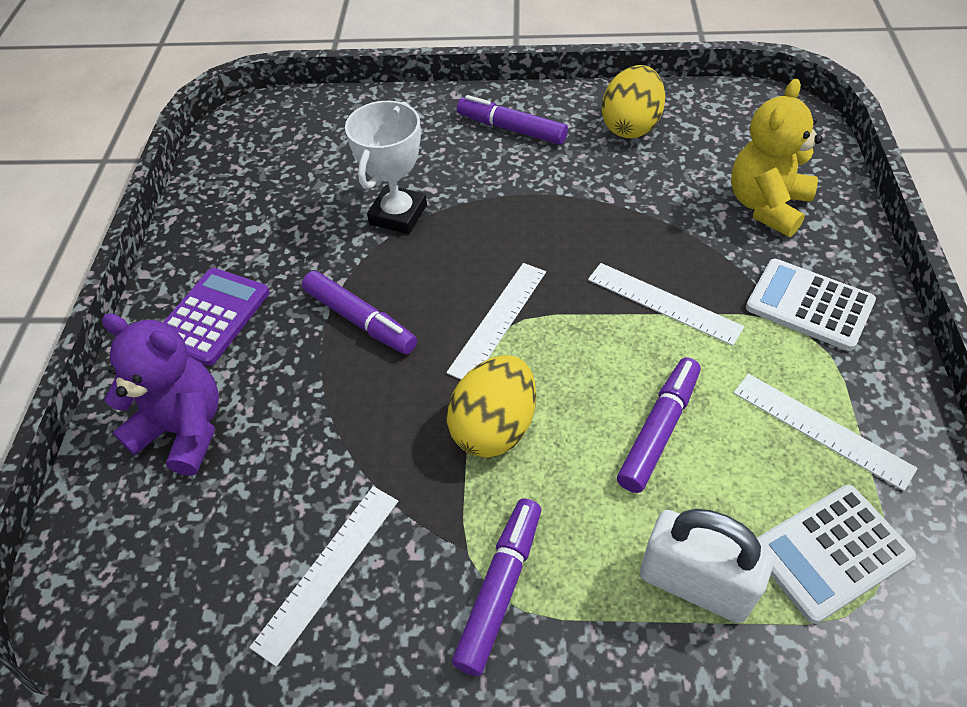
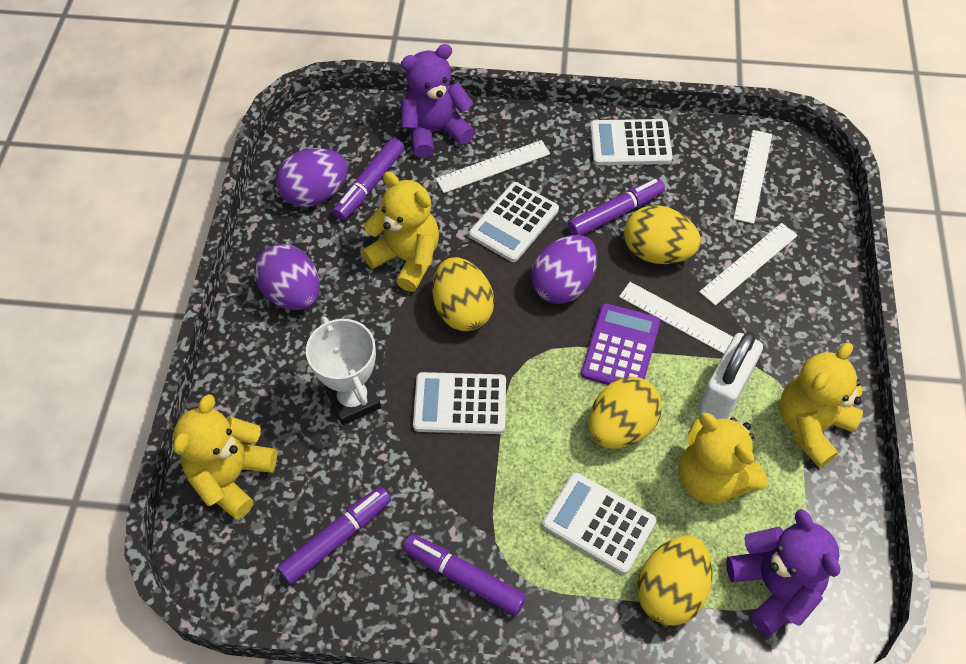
purple egg: 0 -> 3
purple teddy bear: 1 -> 2
white calculator: 2 -> 4
yellow egg: 2 -> 4
yellow teddy bear: 1 -> 4

